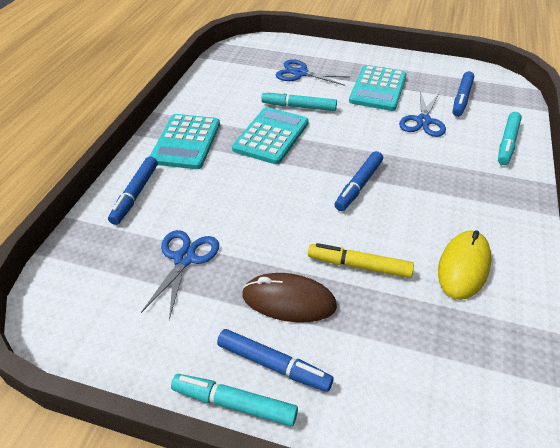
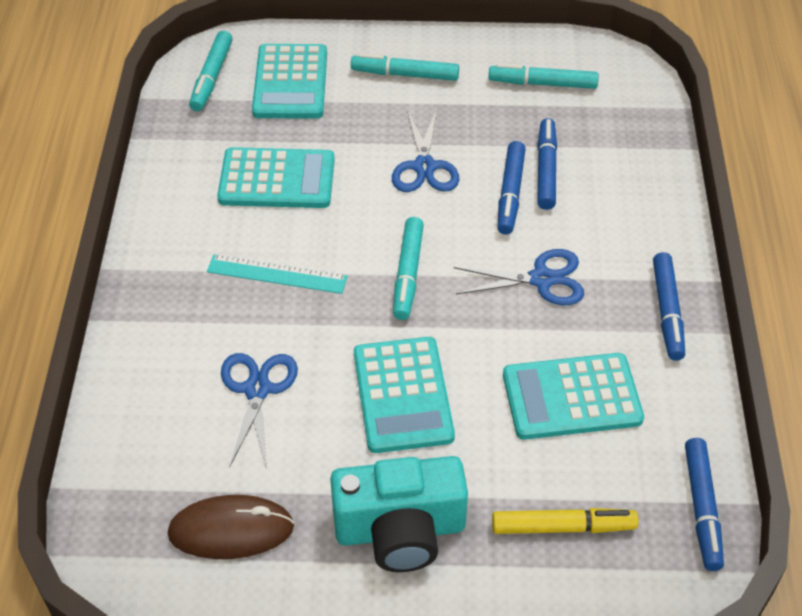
turquoise calculator: 3 -> 4
turquoise camera: 0 -> 1
turquoise marker: 3 -> 4
turquoise ruler: 0 -> 1
yellow mouse: 1 -> 0

